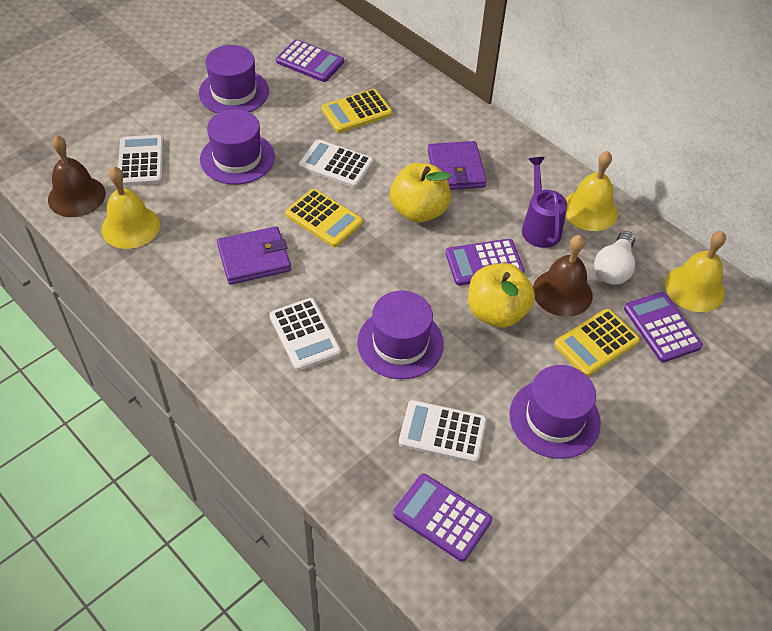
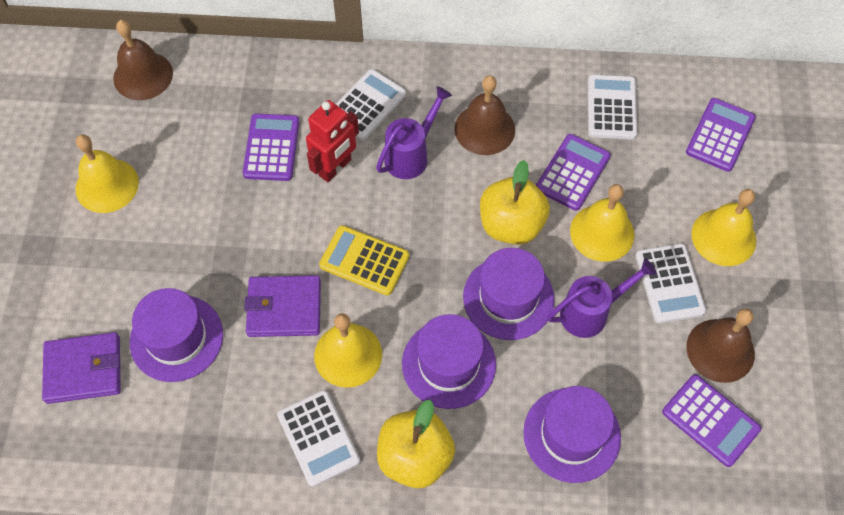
brown bell: 2 -> 3
purple watering can: 1 -> 2
red robot: 0 -> 1
white light bulb: 1 -> 0
yellow bell: 3 -> 4
yellow calculator: 3 -> 1

